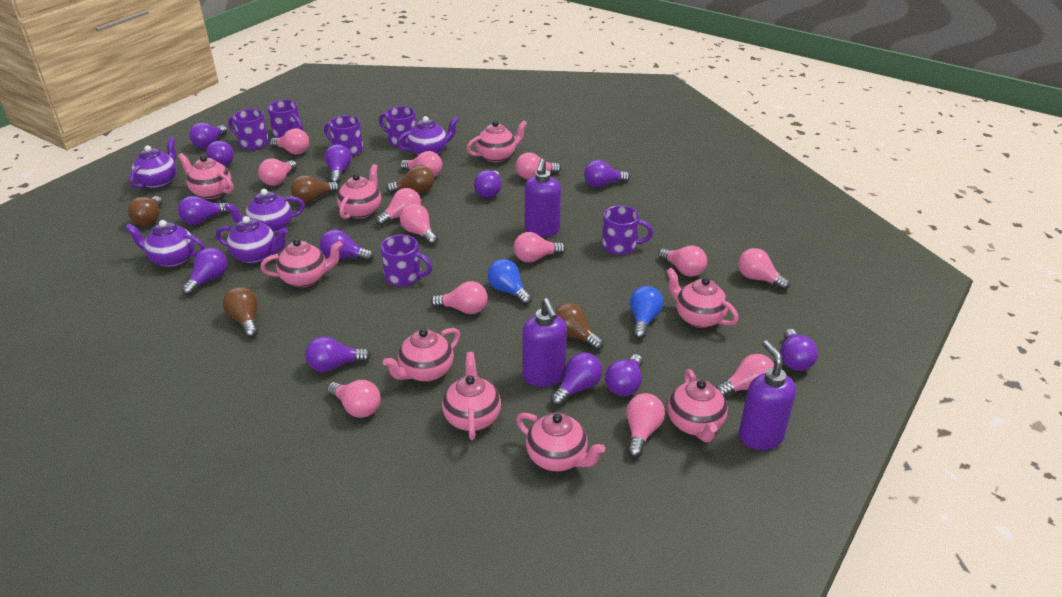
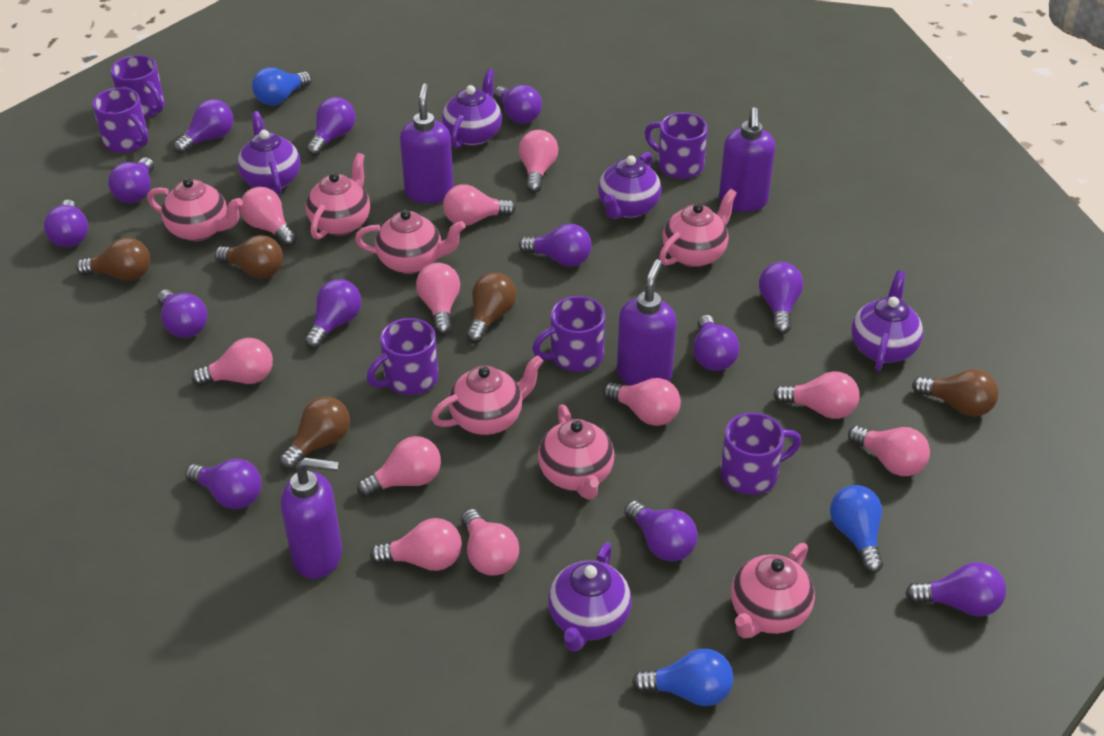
blue light bulb: 2 -> 3
pink light bulb: 13 -> 11
pink teapot: 9 -> 7
purple light bulb: 12 -> 13
purple soap dispenser: 3 -> 4

